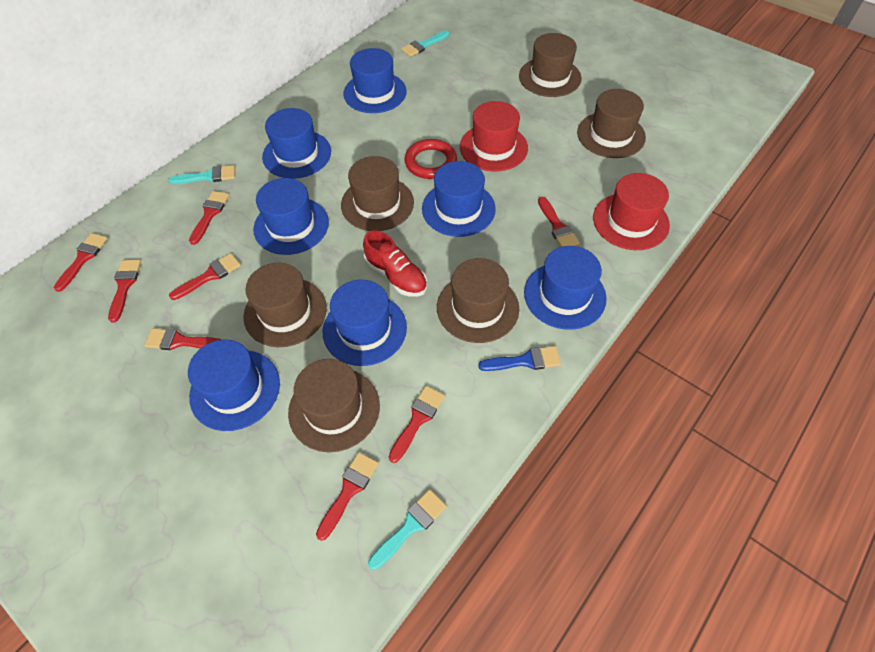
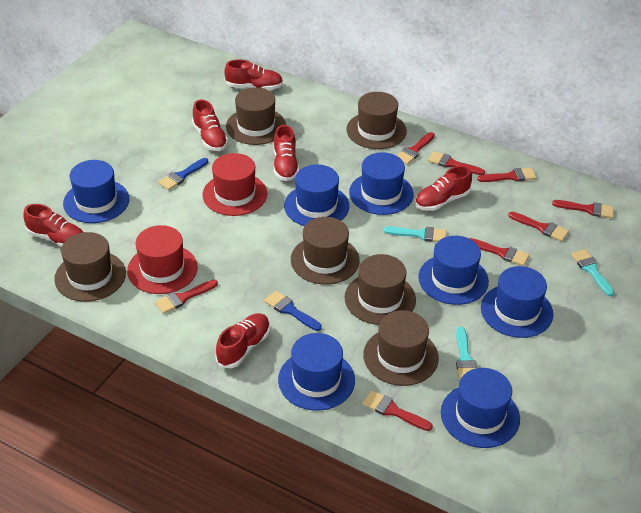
blue brush: 1 -> 2
red ring: 1 -> 0
red shoe: 1 -> 6

